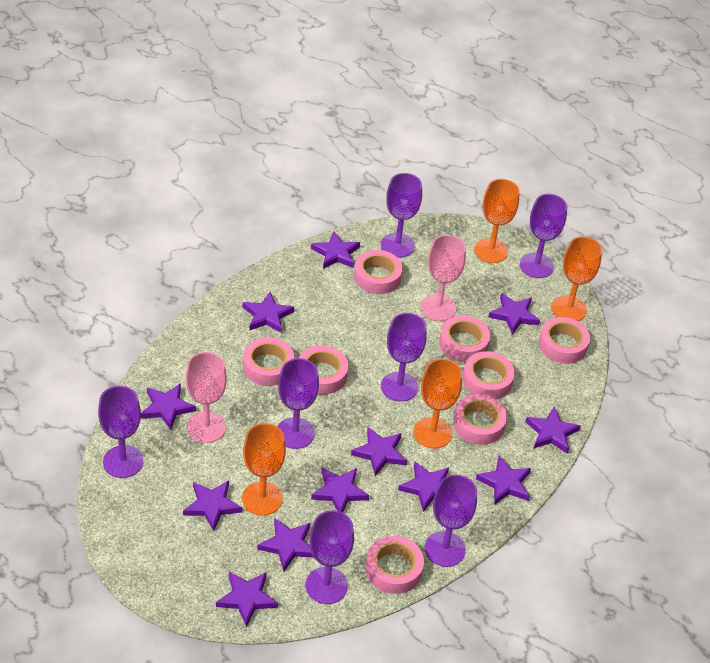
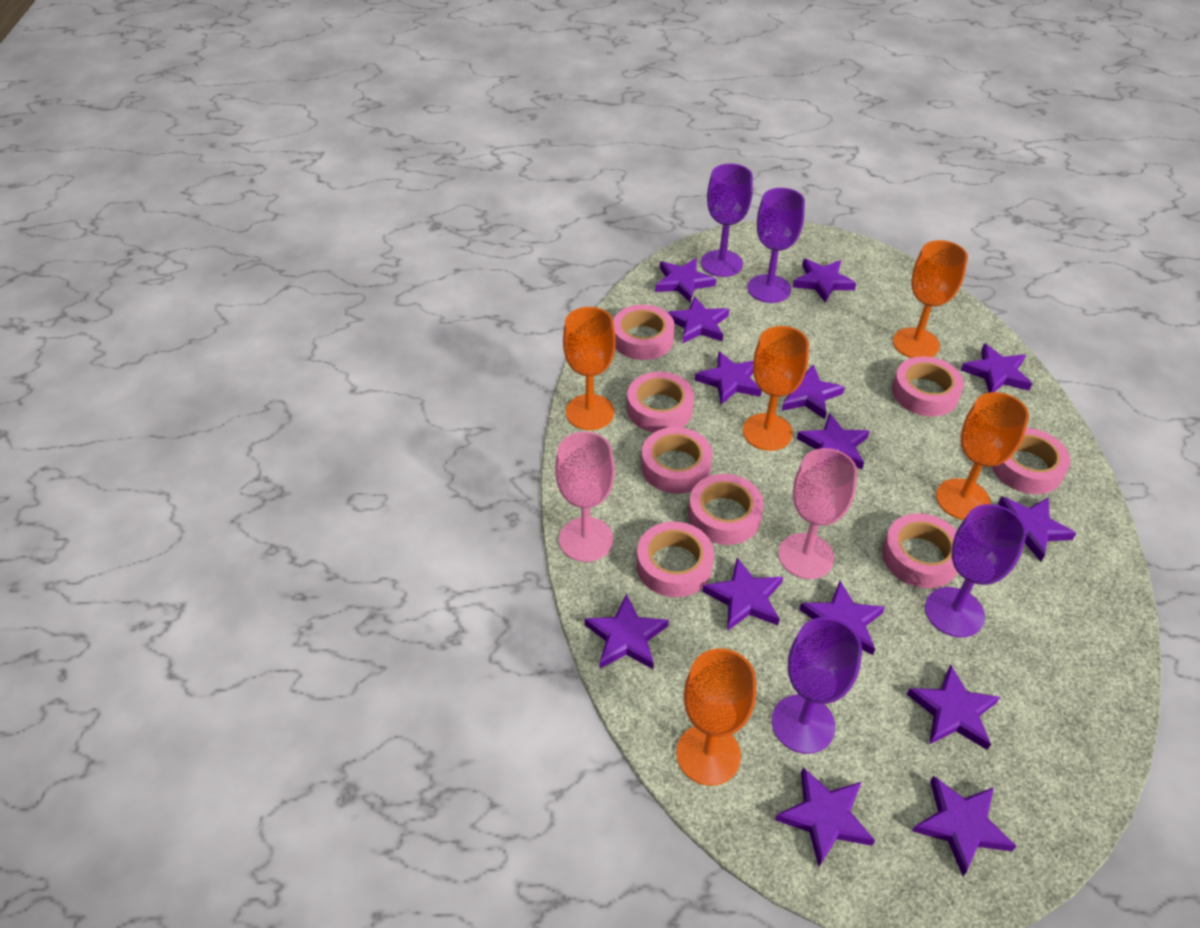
orange goblet: 4 -> 5
purple goblet: 7 -> 4
purple star: 12 -> 14

